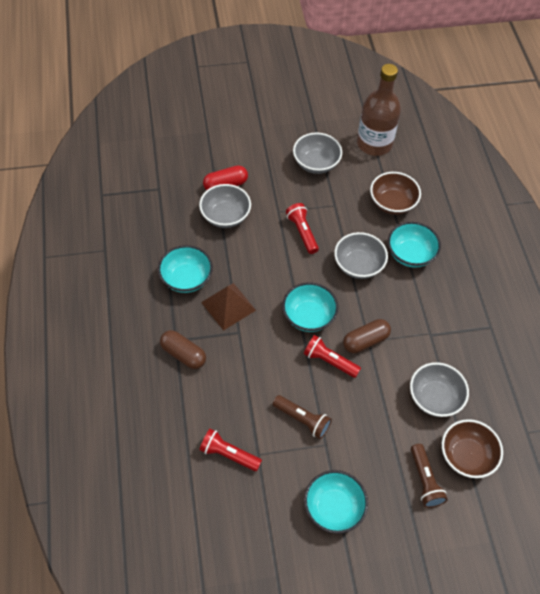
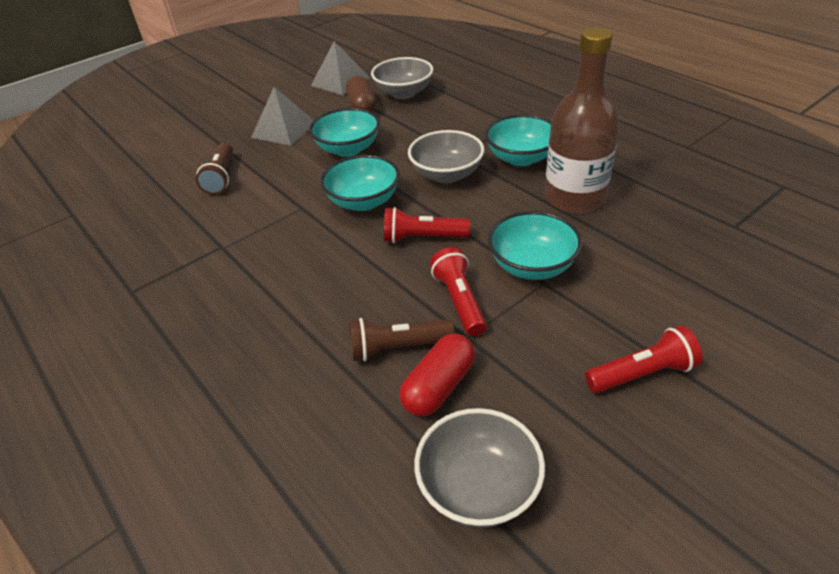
brown bowl: 2 -> 0
brown capsule: 2 -> 1
brown pyramid: 1 -> 0
grey bowl: 4 -> 3
grey pyramid: 0 -> 2

